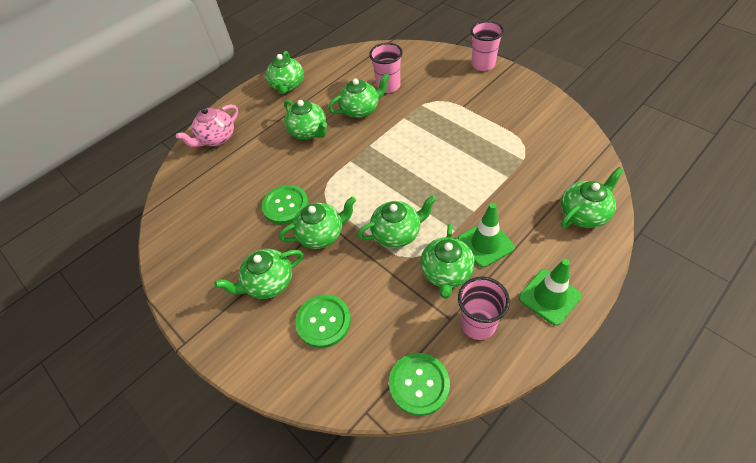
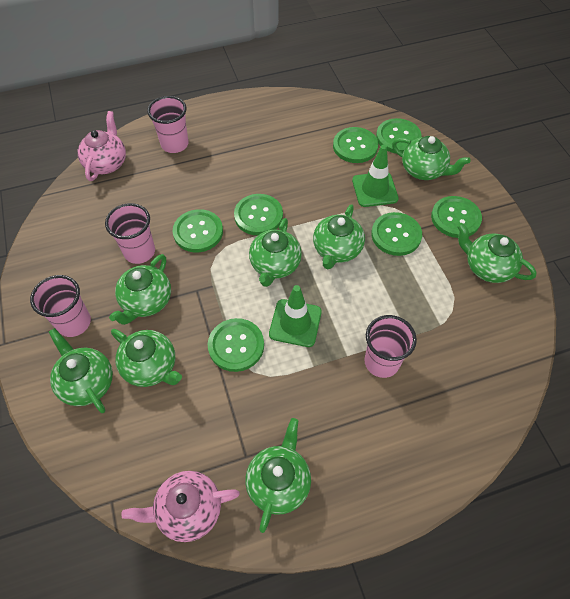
green button: 3 -> 7
pink cup: 3 -> 4
pink teapot: 1 -> 2

